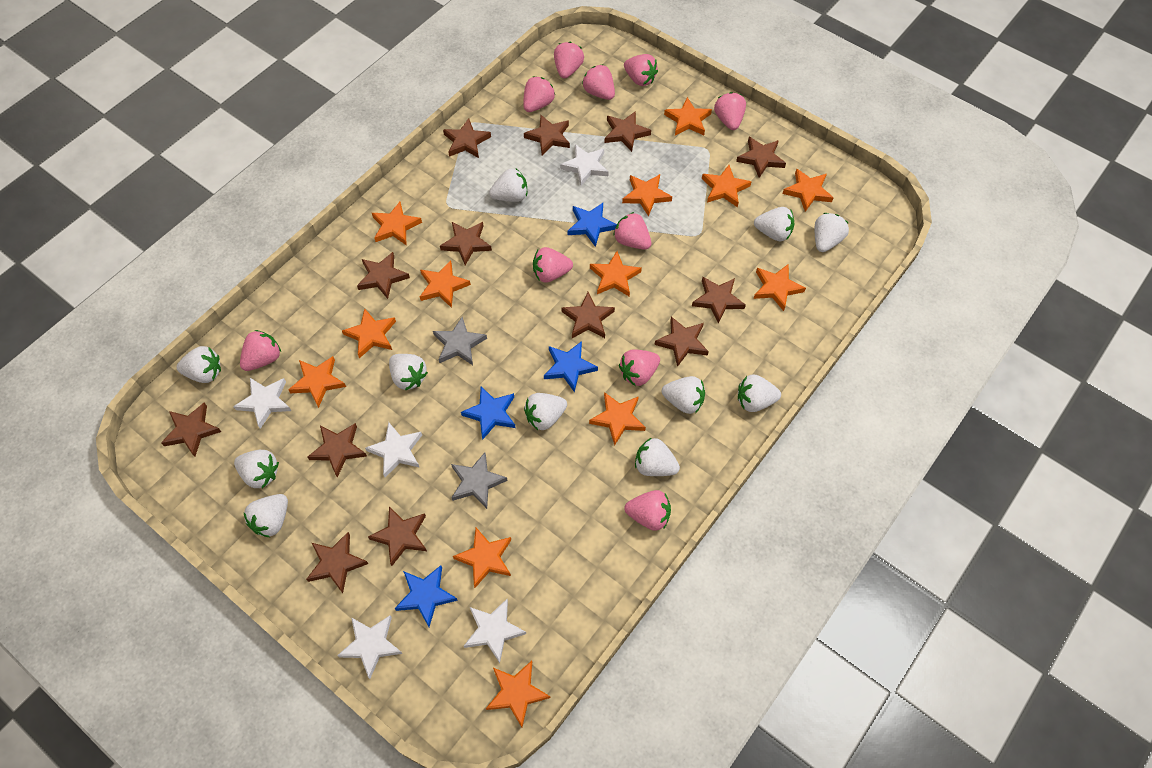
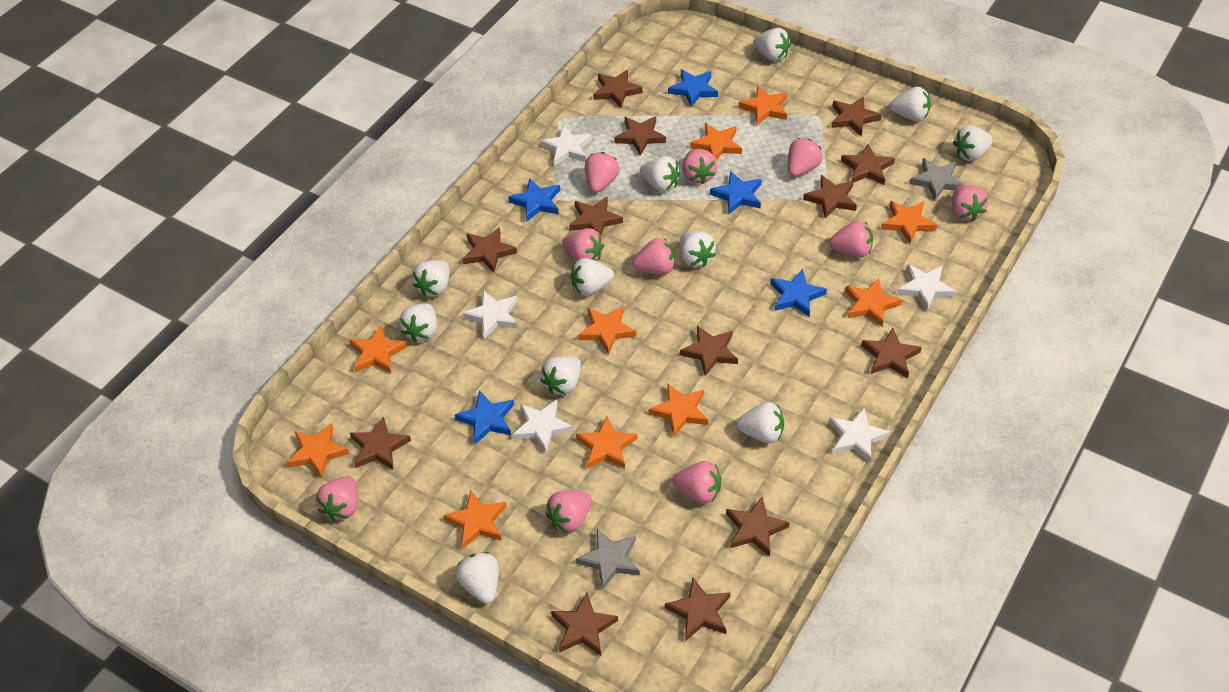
blue star: 4 -> 5
orange star: 13 -> 10

